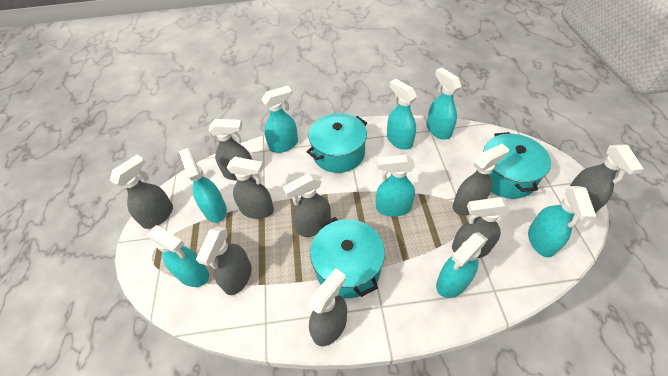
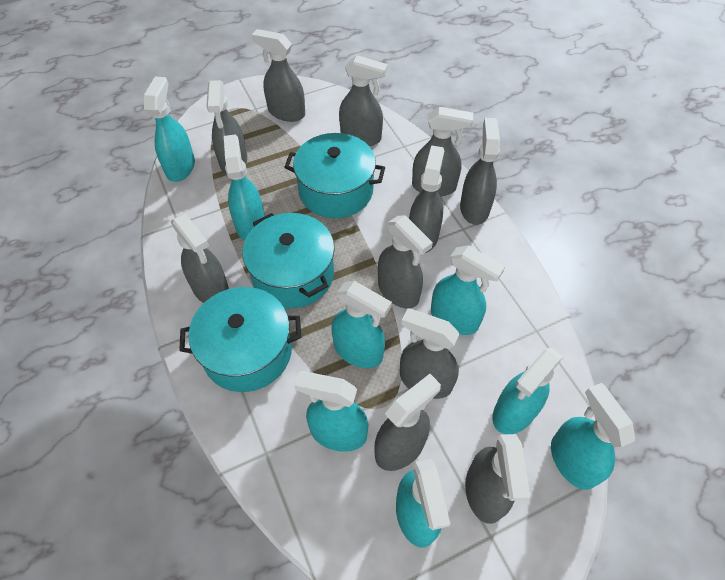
grey spray bottle: 9 -> 11

